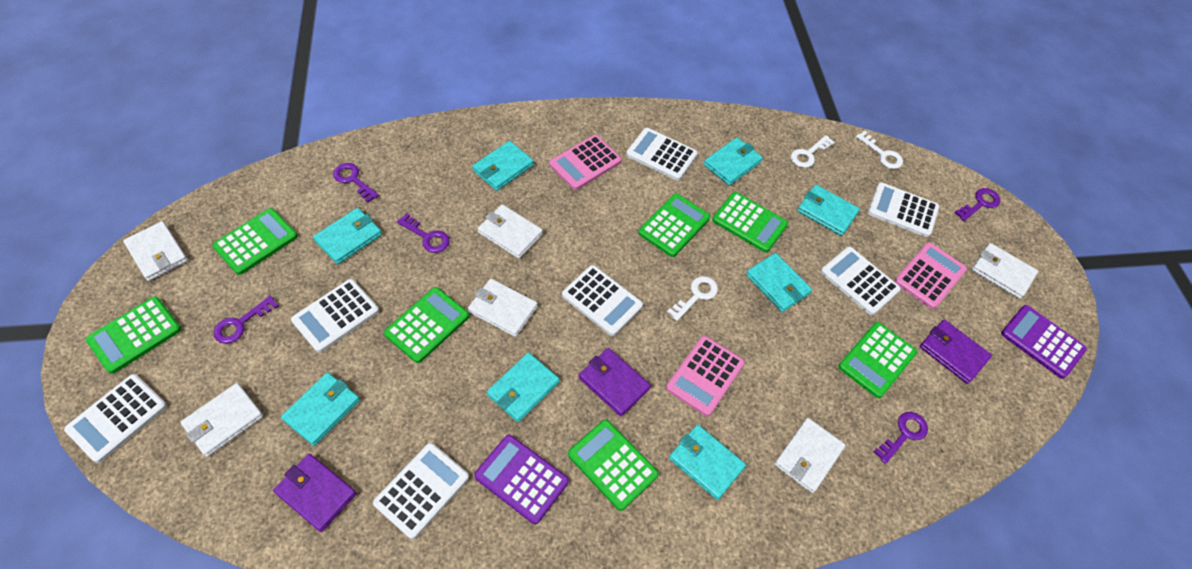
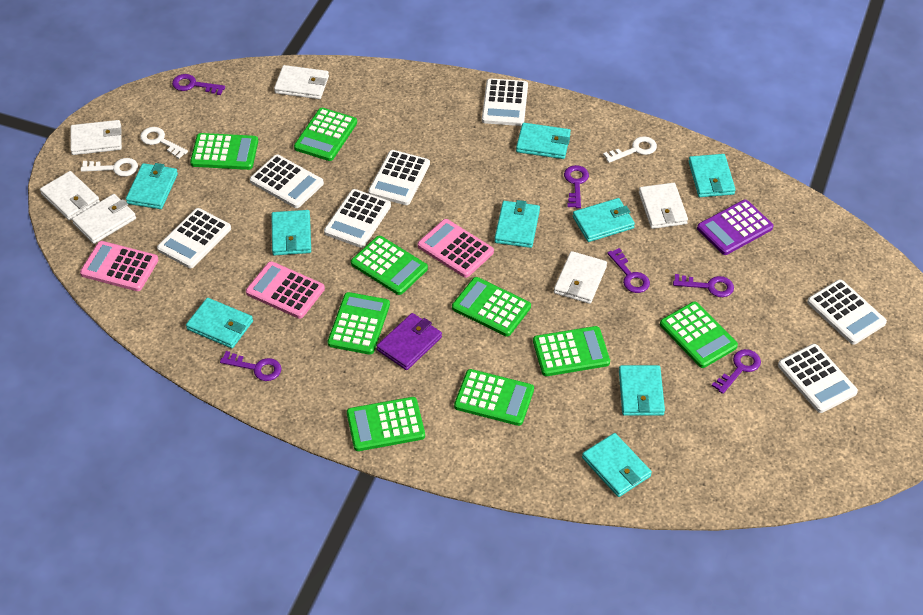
green calculator: 7 -> 9
purple calculator: 2 -> 1
purple key: 5 -> 6
purple wallet: 3 -> 1
turquoise wallet: 8 -> 9

